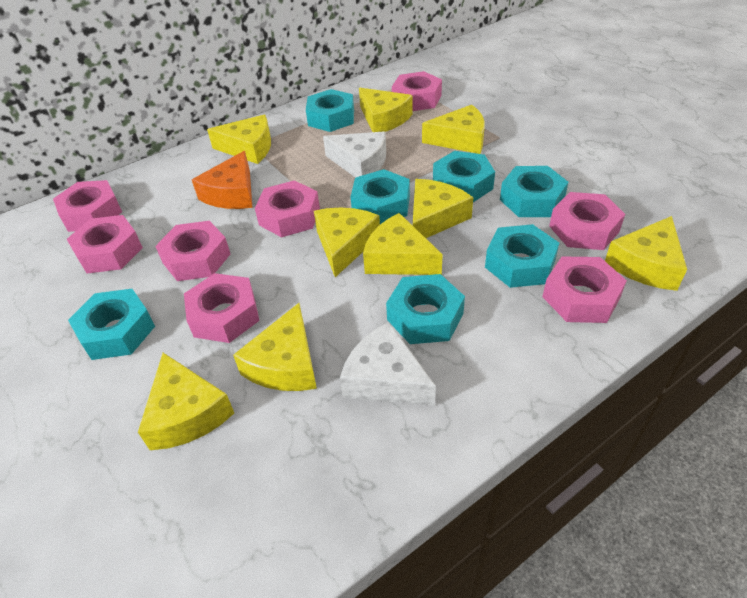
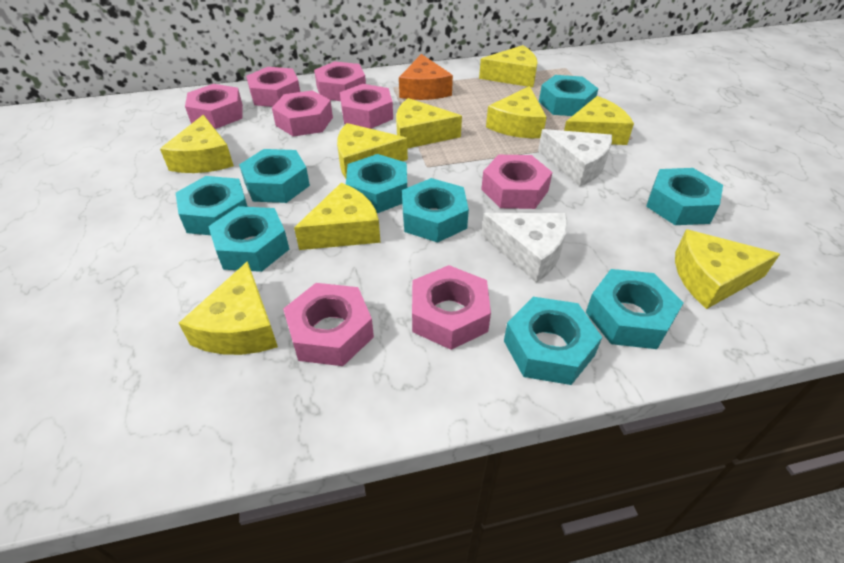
turquoise nut: 7 -> 9

